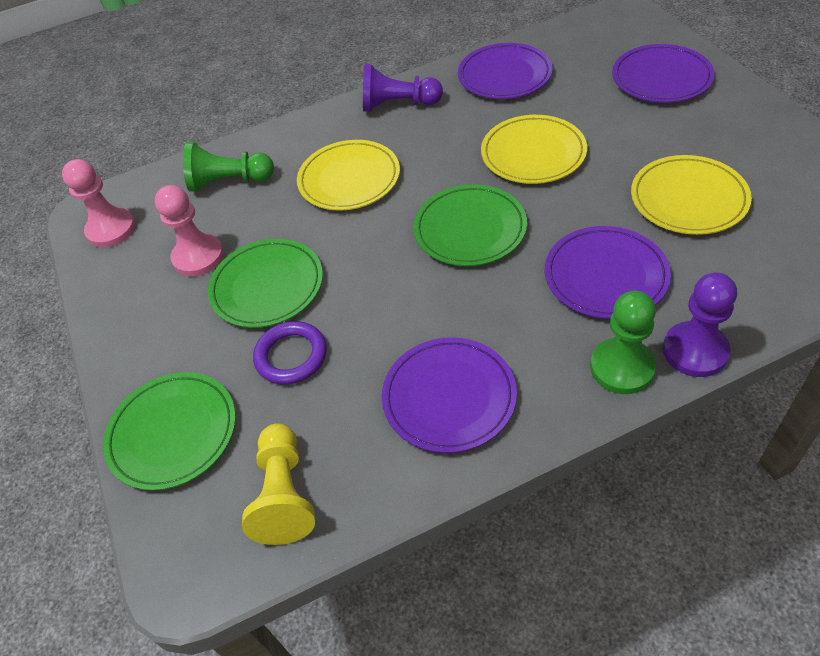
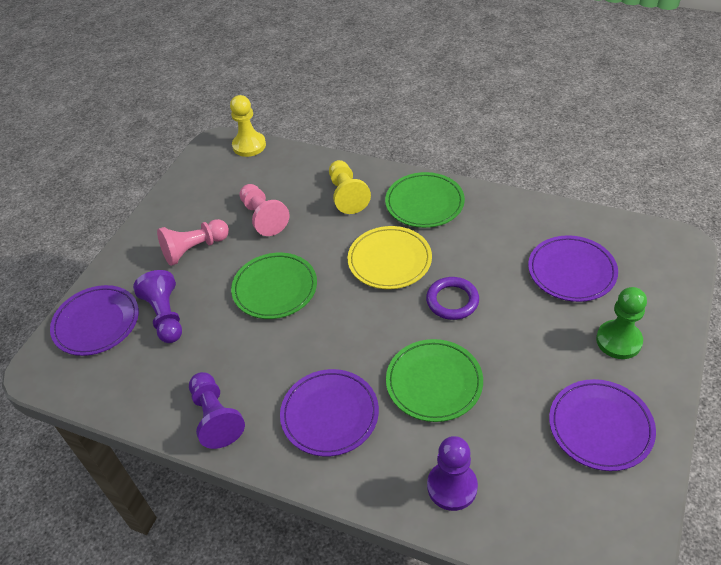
green pawn: 2 -> 1
purple pawn: 2 -> 3
yellow pawn: 1 -> 2
yellow plate: 3 -> 1

